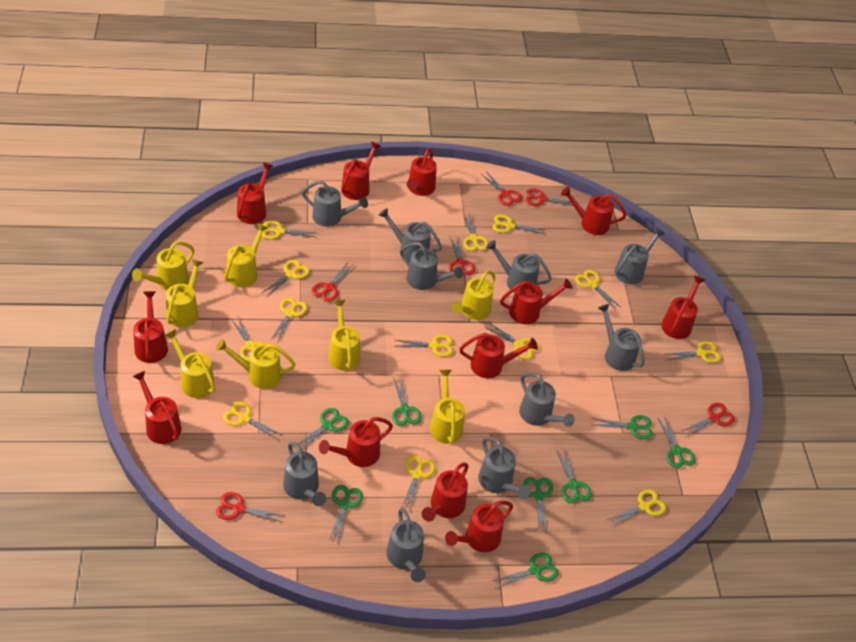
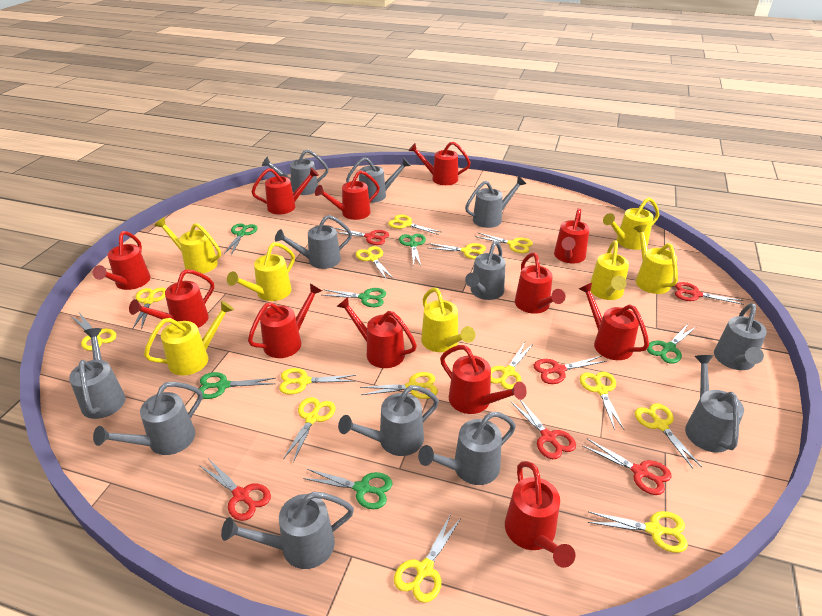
green scissors: 8 -> 6
grey watering can: 10 -> 12
yellow scissors: 13 -> 14
yellow watering can: 8 -> 7

